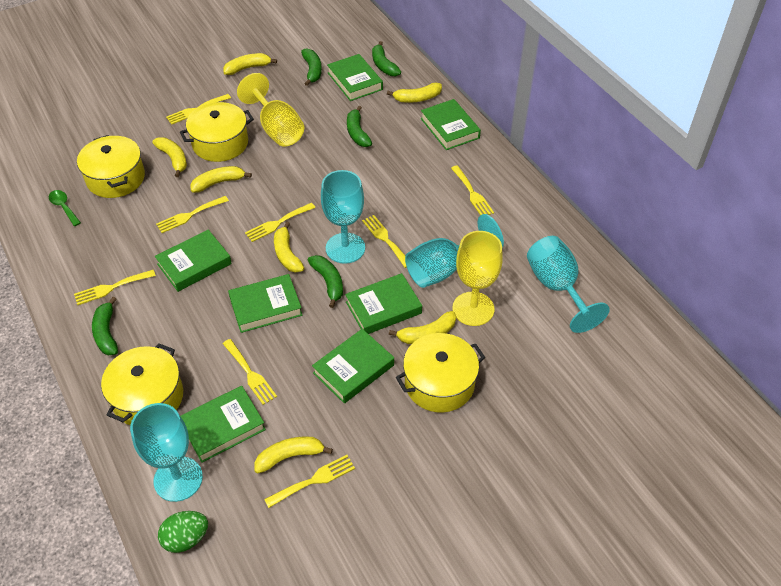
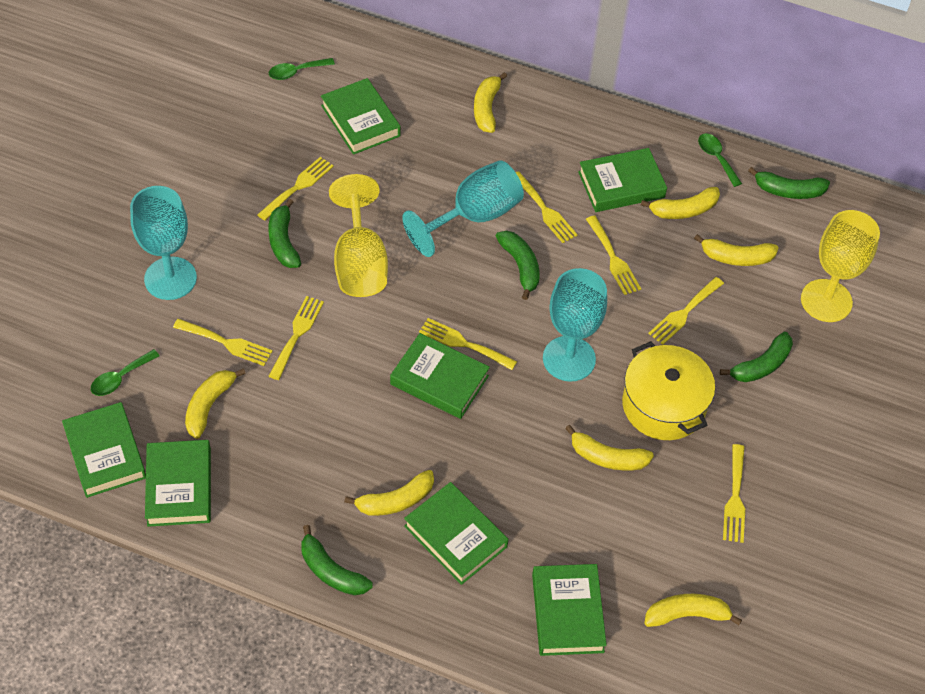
green egg: 1 -> 0
green spoon: 1 -> 3
turquoise goblet: 4 -> 3
yellow pot: 4 -> 1

